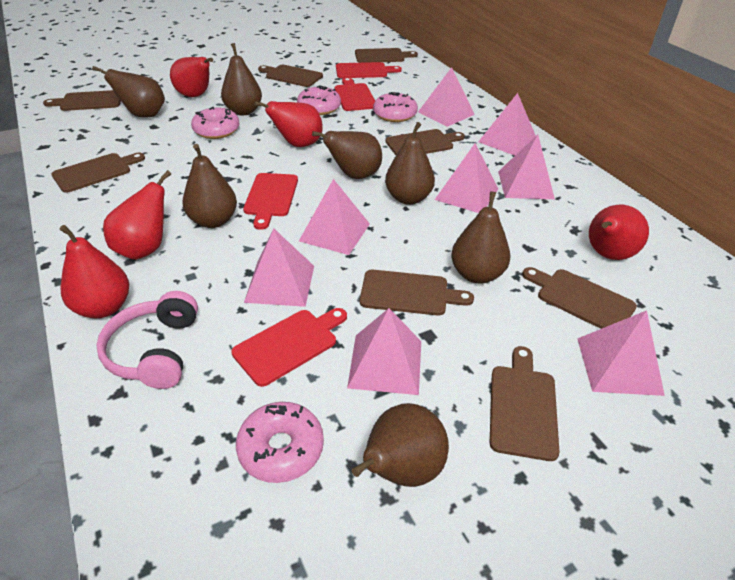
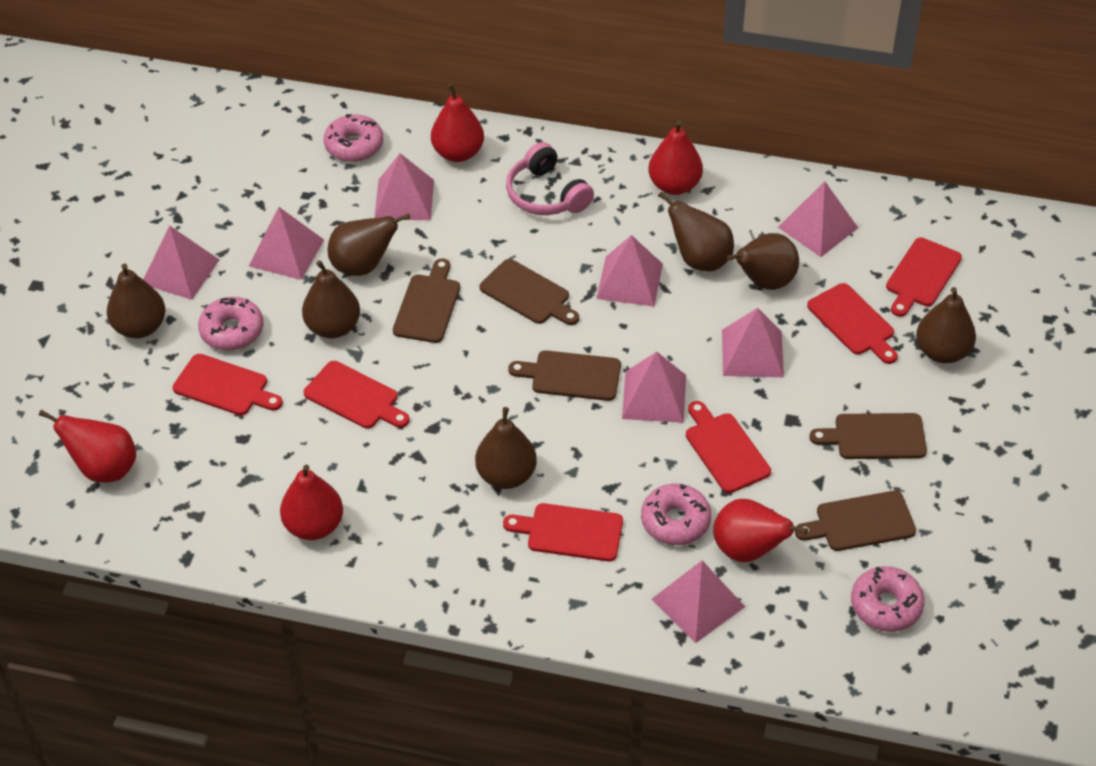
brown cutting board: 8 -> 5
red cutting board: 4 -> 6

